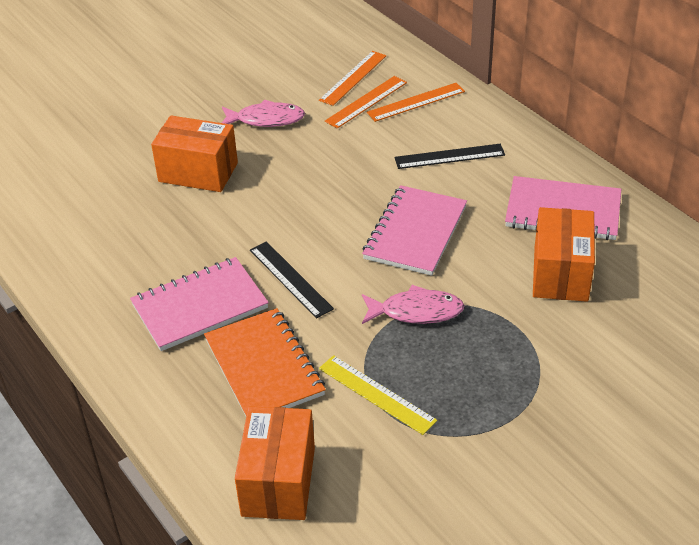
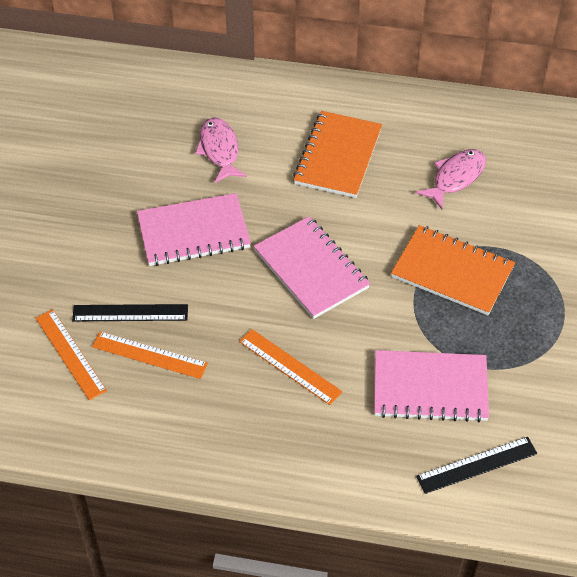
orange box: 3 -> 0
orange notebook: 1 -> 2
yellow ruler: 1 -> 0

